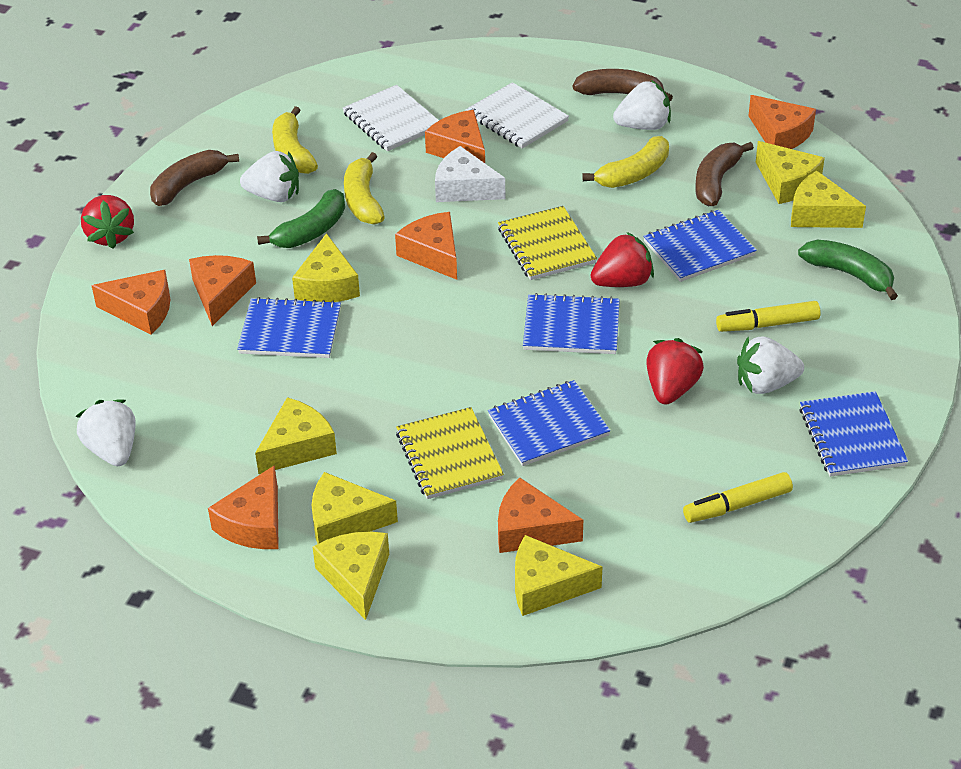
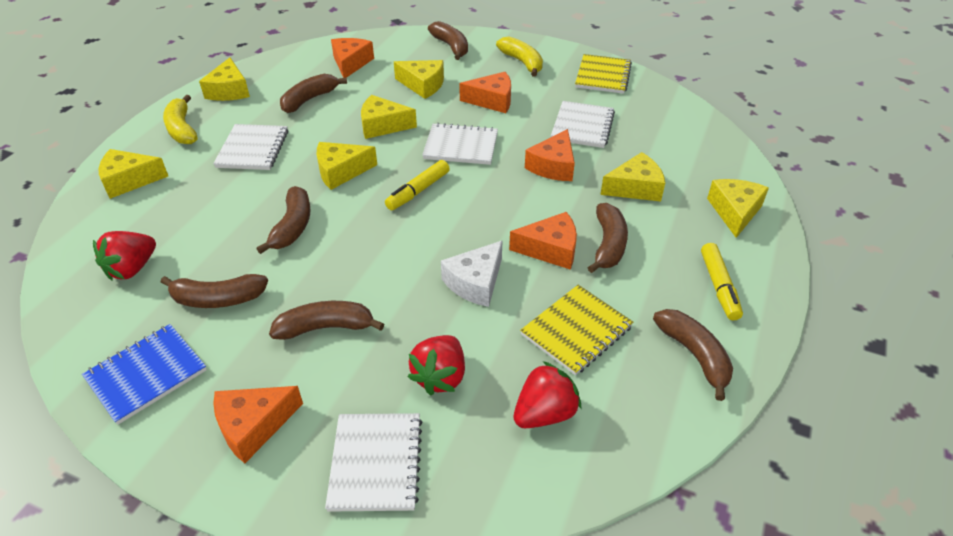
blue notebook: 5 -> 1
brown banana: 3 -> 7
green banana: 2 -> 0
orange cheese: 7 -> 5
white notebook: 2 -> 4
white strawberry: 4 -> 0
yellow banana: 3 -> 2

